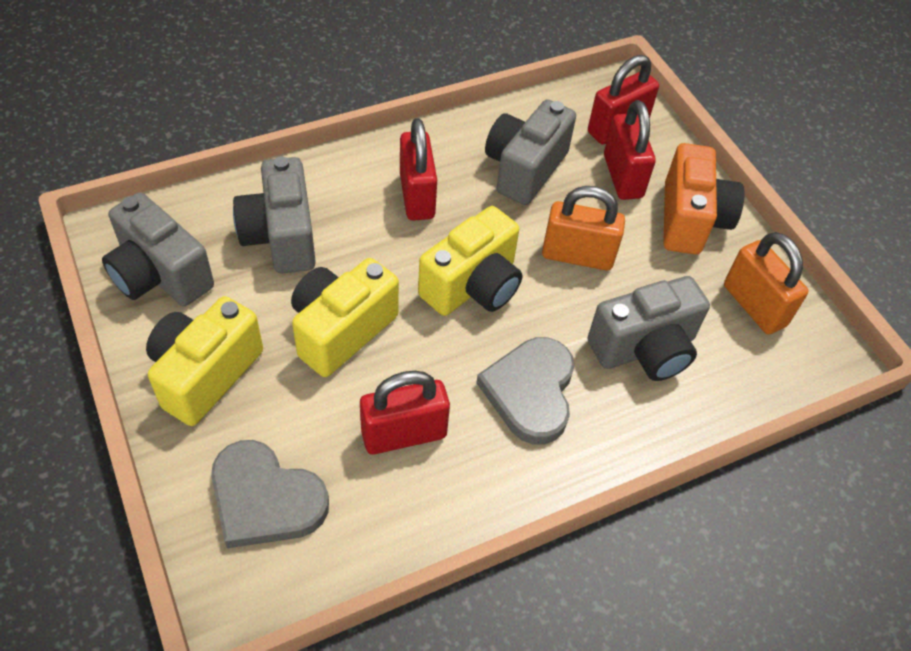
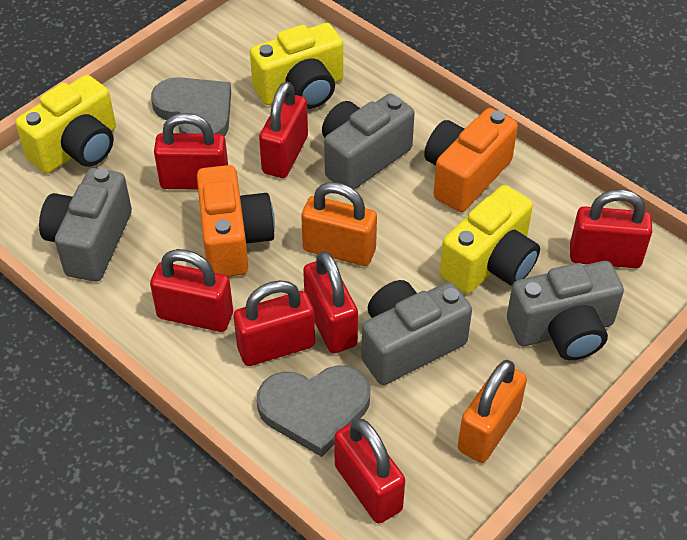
orange camera: 1 -> 2
red padlock: 4 -> 7

